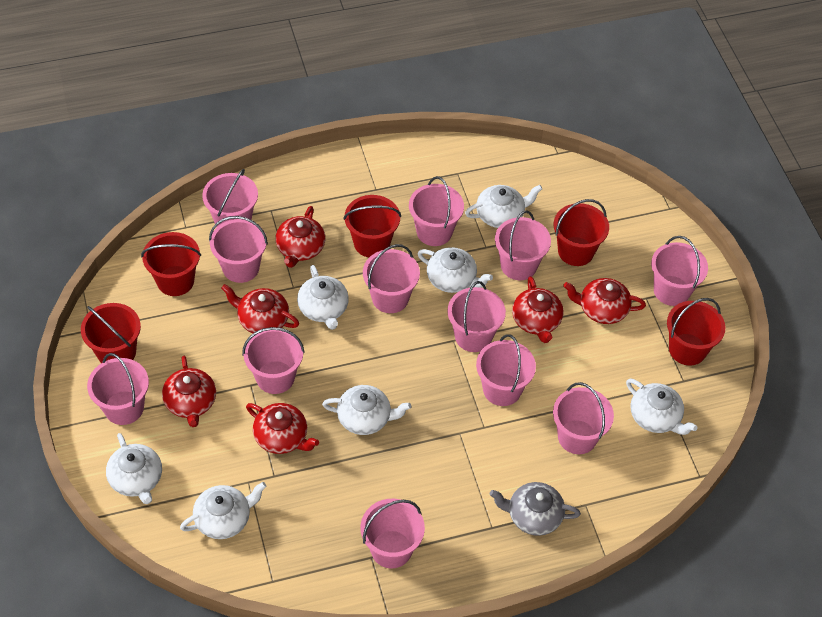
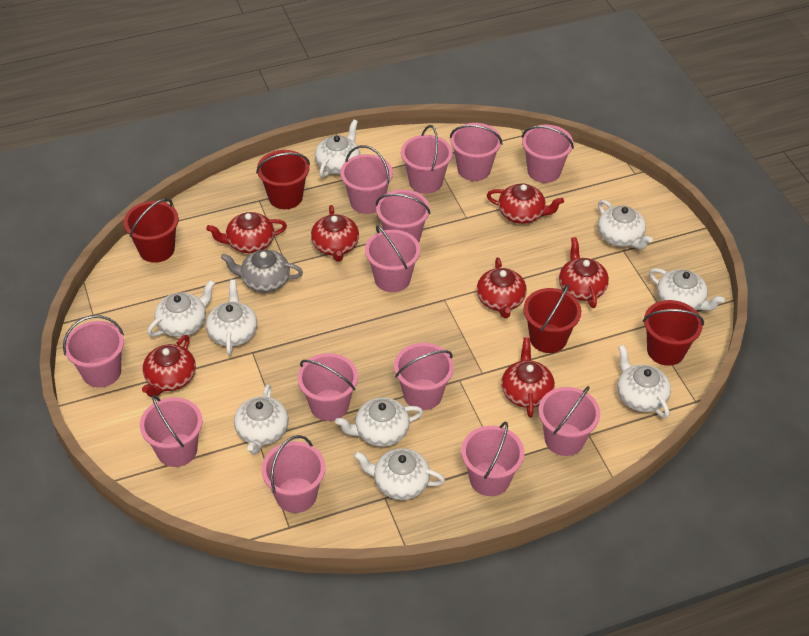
pink bucket: 12 -> 13
red bucket: 5 -> 4
red teapot: 6 -> 7
white teapot: 7 -> 9

